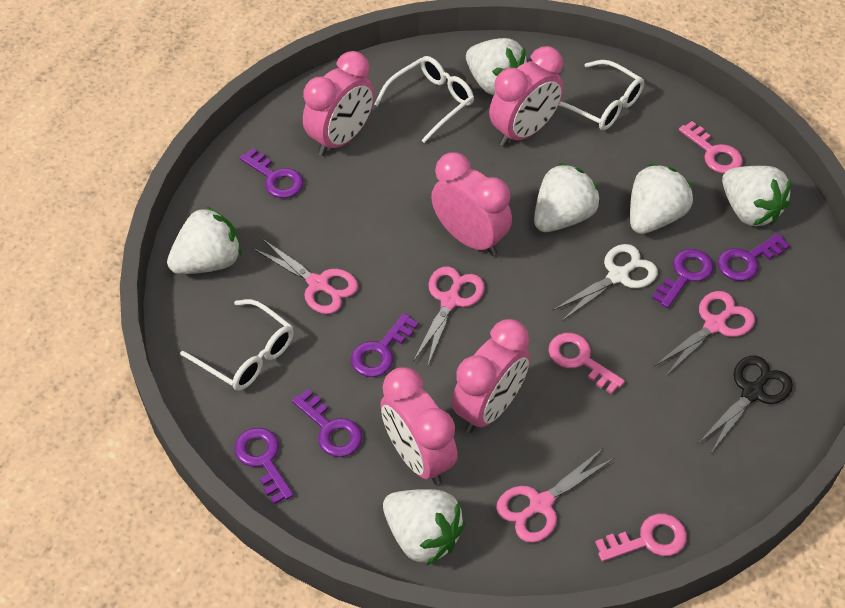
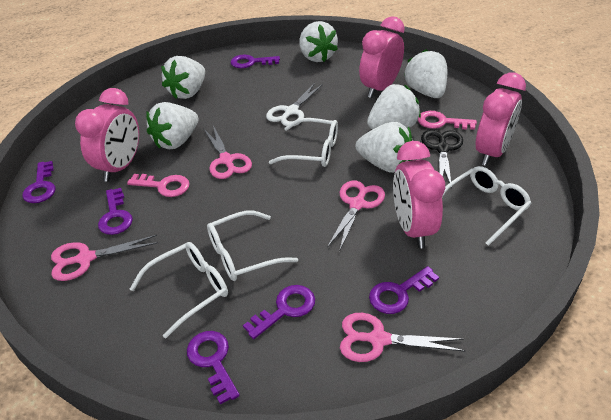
pink clock: 5 -> 4
pink key: 3 -> 2
white glasses: 3 -> 4

